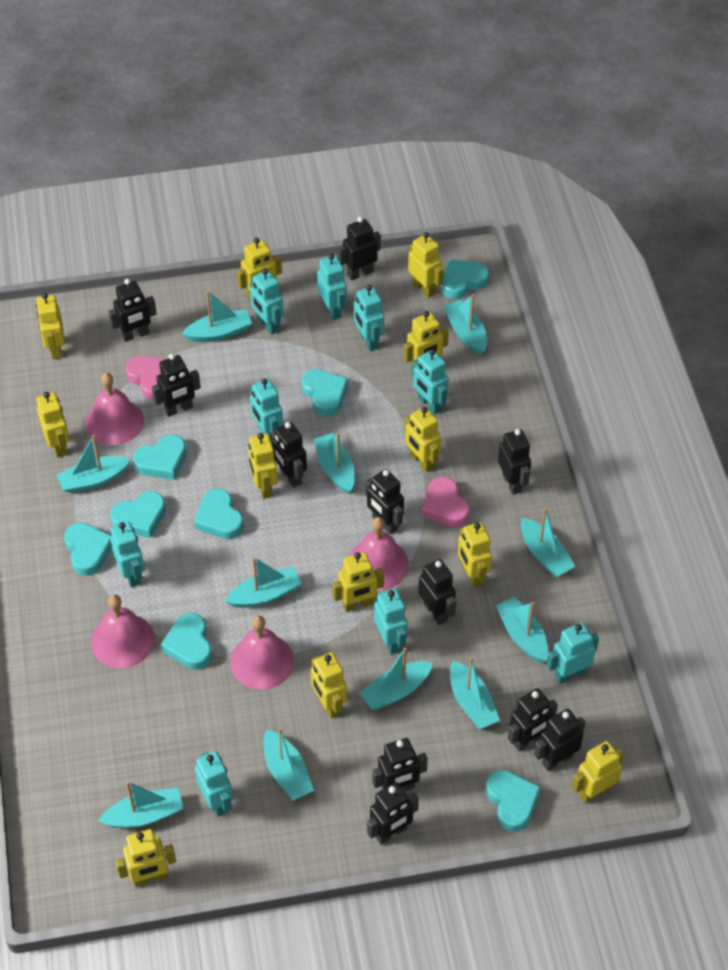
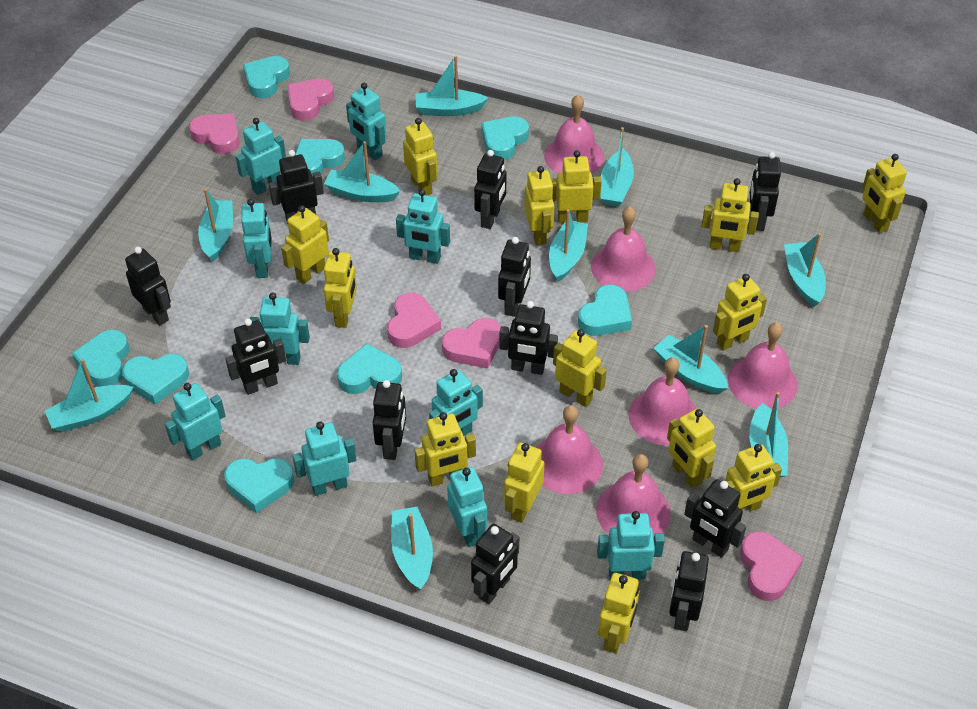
pink bell: 4 -> 6
pink heart: 2 -> 5
turquoise boat: 11 -> 10
turquoise robot: 9 -> 10
yellow robot: 12 -> 14

